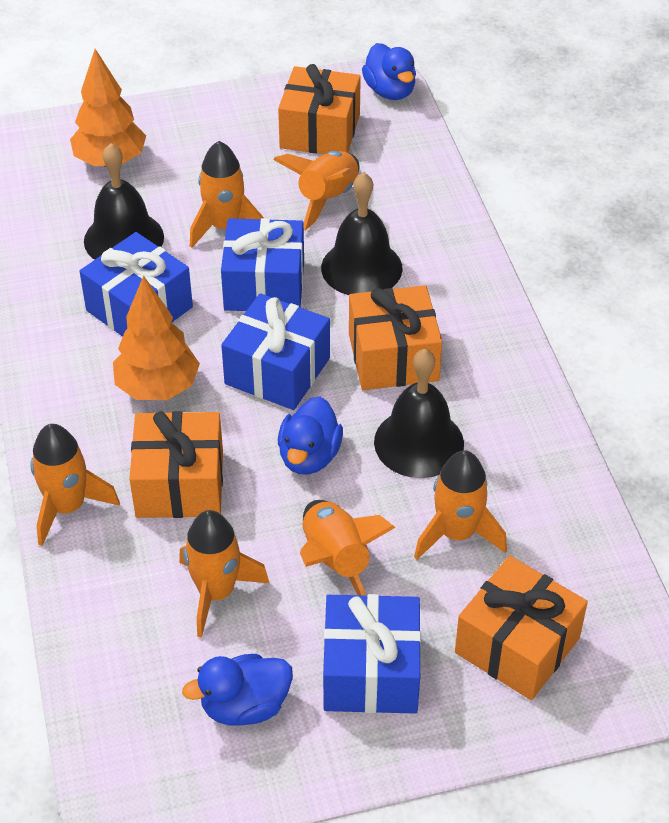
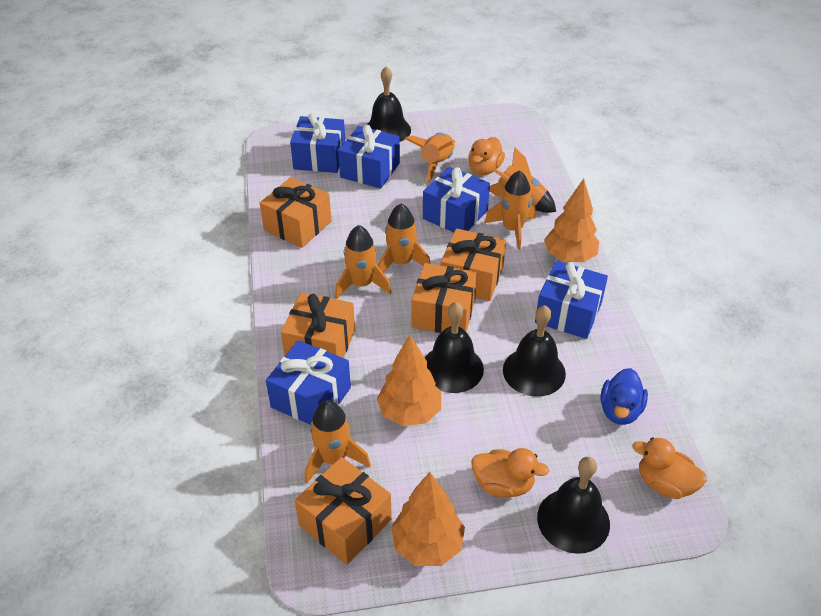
black bell: 3 -> 4
blue duck: 3 -> 1
blue gift: 4 -> 5
orange duck: 0 -> 3
orange gift: 4 -> 5
orange tree: 2 -> 3

